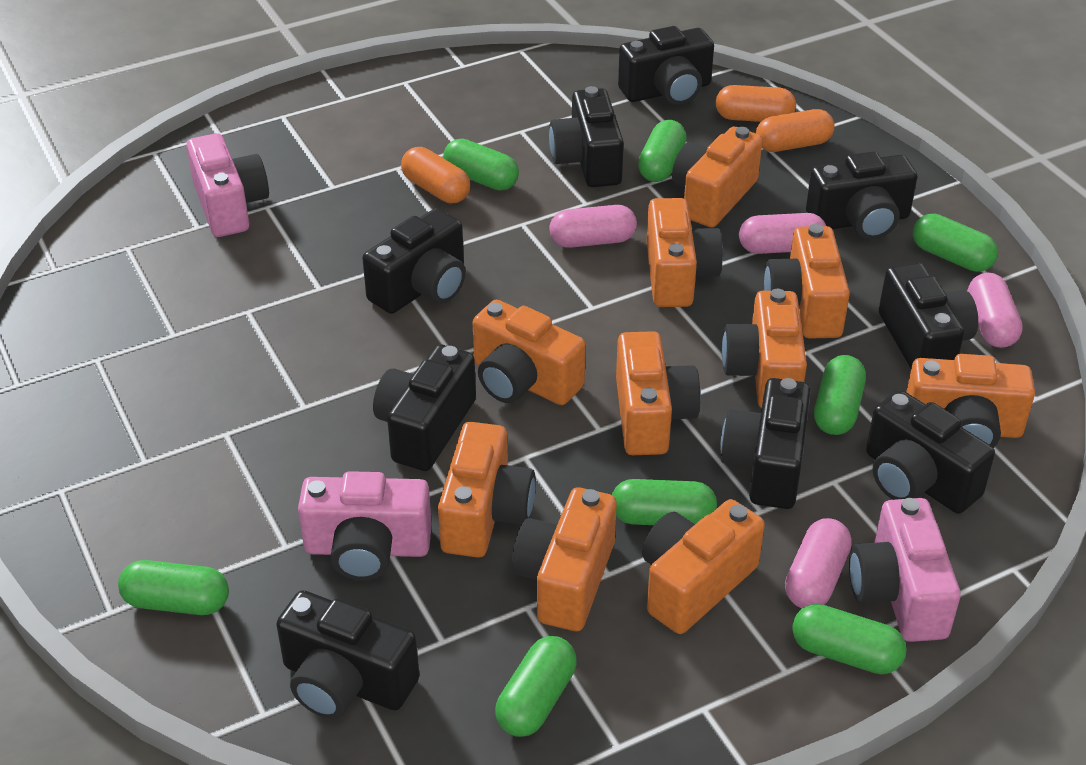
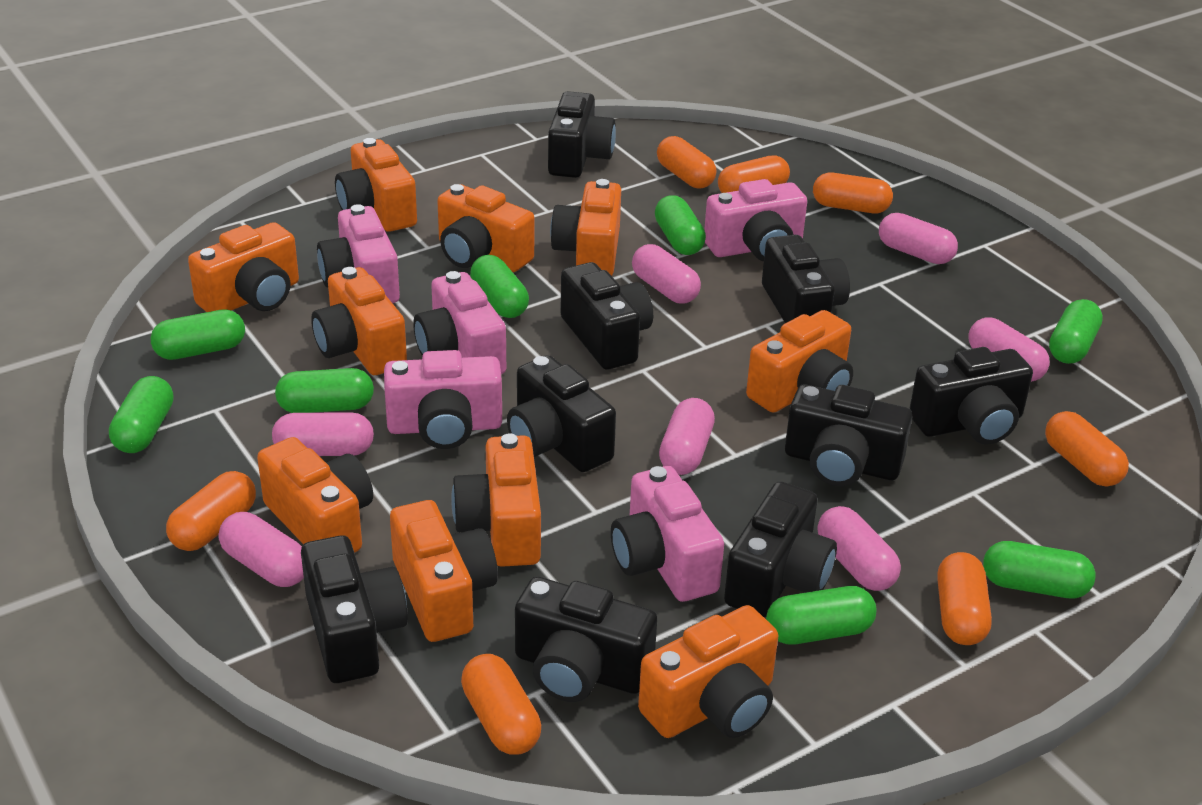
orange capsule: 3 -> 7
pink camera: 3 -> 5
pink capsule: 4 -> 7

